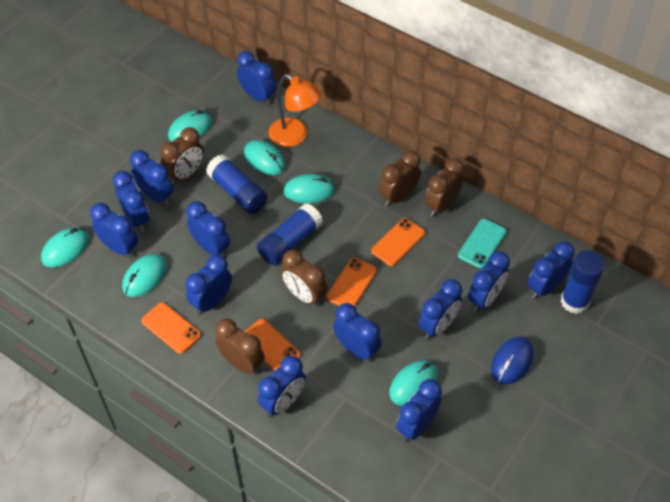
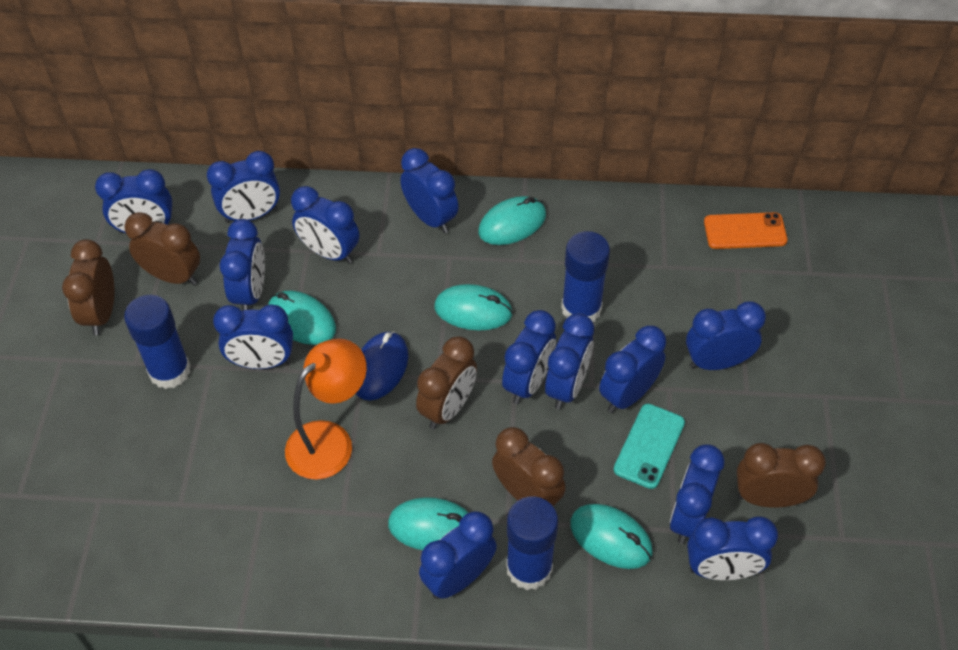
blue clock: 12 -> 13
orange phone: 4 -> 1
turquoise mouse: 6 -> 5

